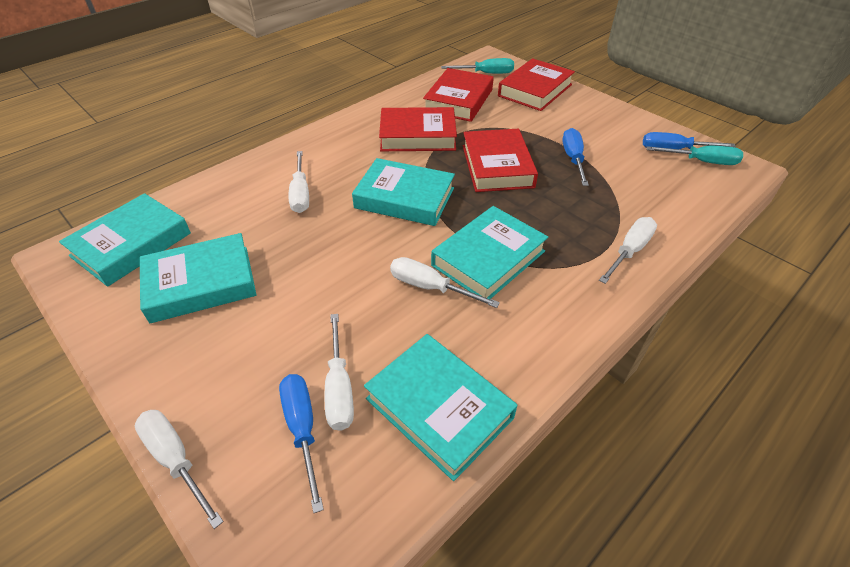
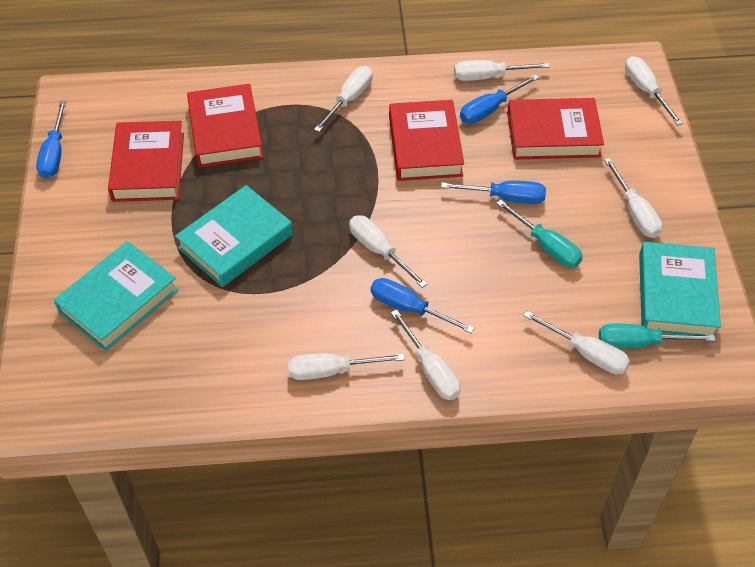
blue screwdriver: 3 -> 4
turquoise book: 5 -> 3
white screwdriver: 5 -> 8

